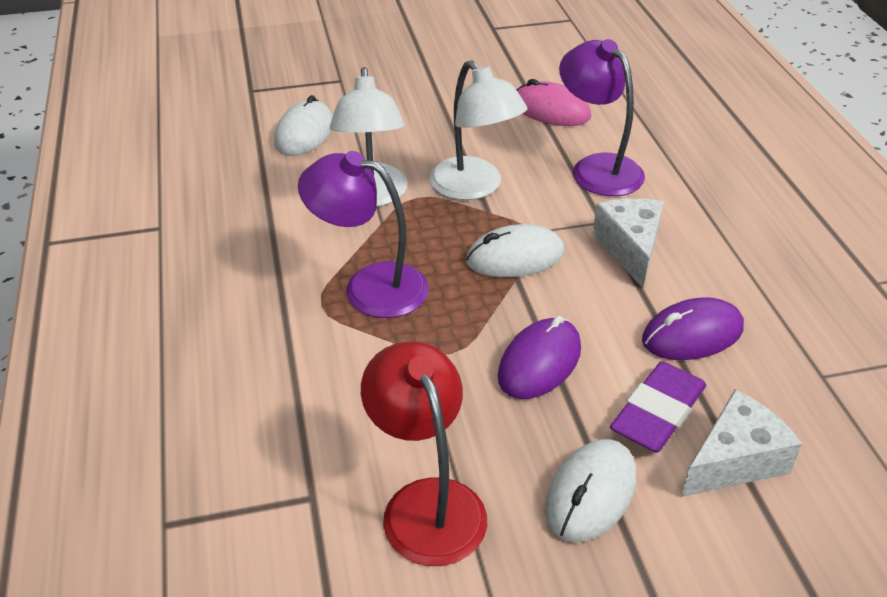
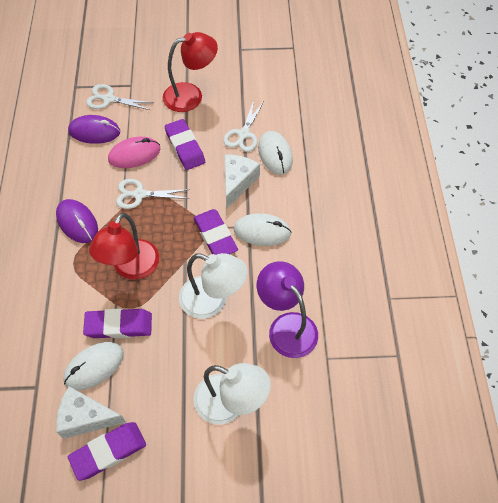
purple eraser: 1 -> 4
purple lamp: 2 -> 1
red lamp: 1 -> 2
white scissors: 0 -> 3

